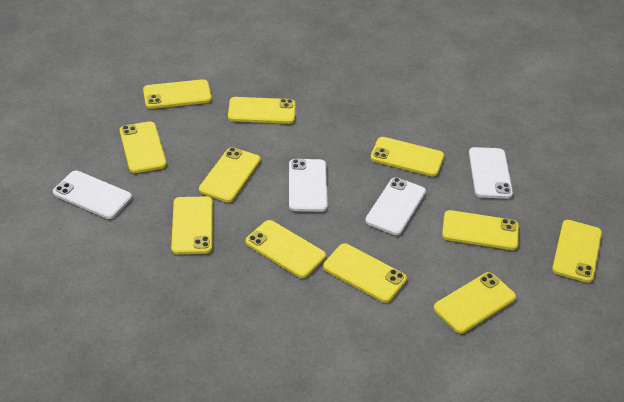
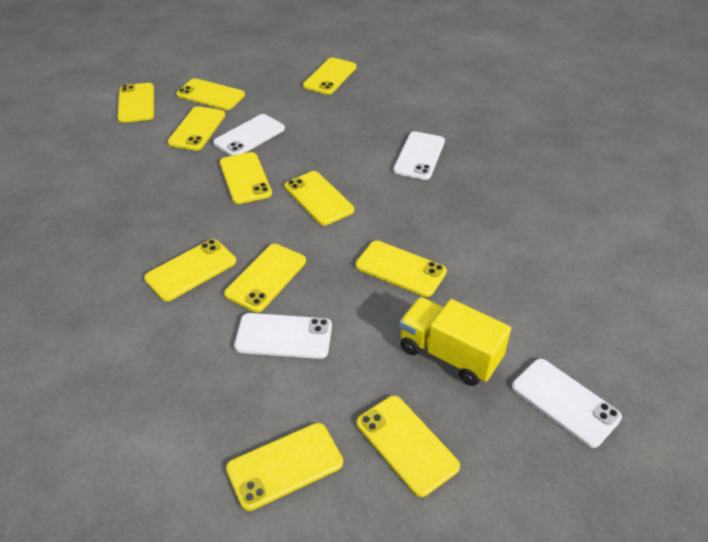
yellow truck: 0 -> 1

